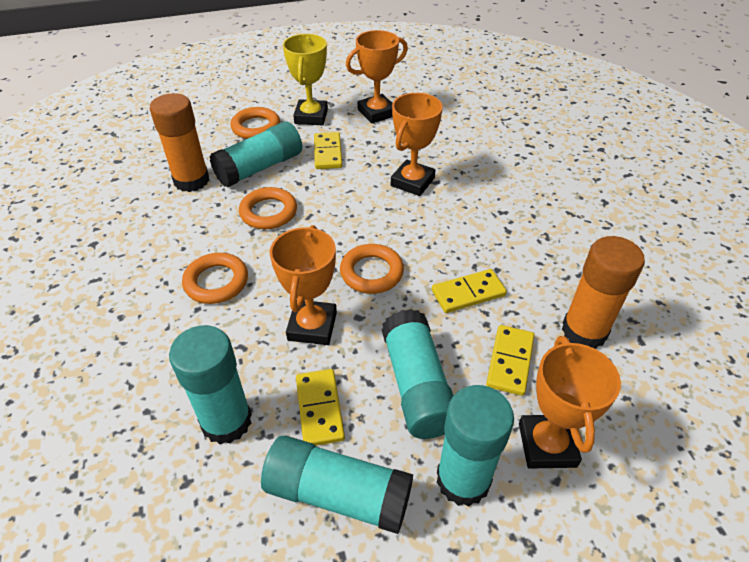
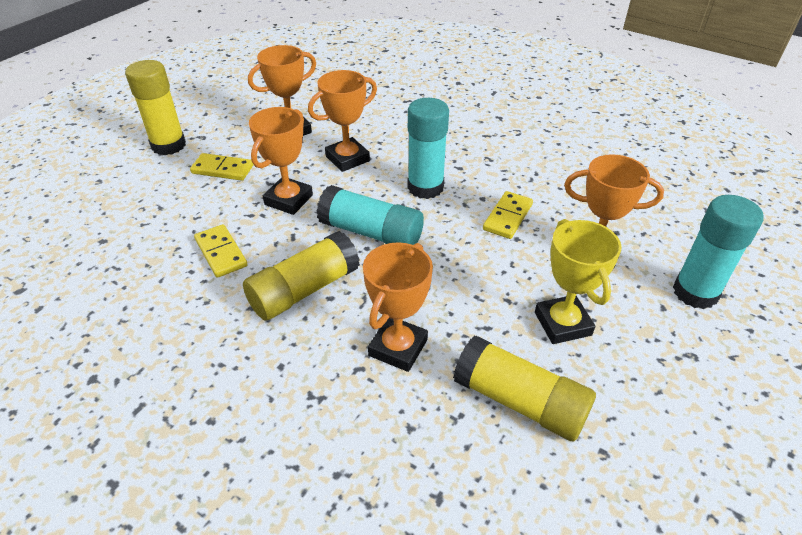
orange glue stick: 2 -> 0
orange ring: 4 -> 0
orange trophy: 4 -> 5
turquoise glue stick: 5 -> 3
yellow domino: 4 -> 3
yellow glue stick: 0 -> 3

